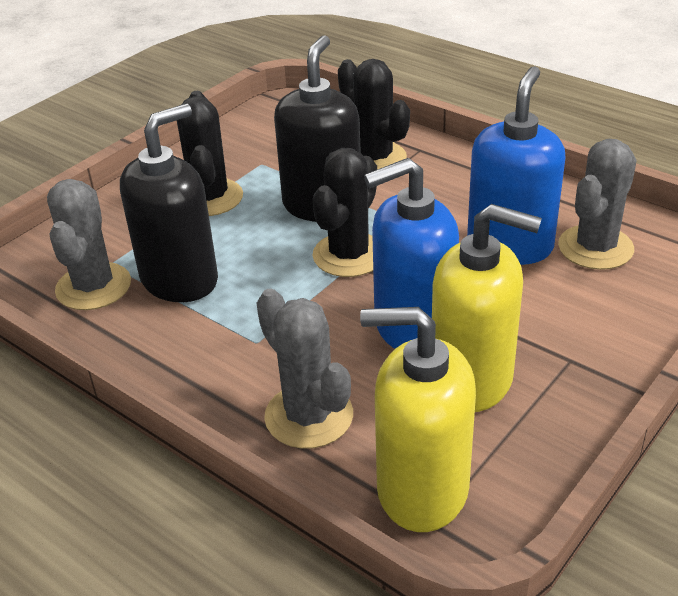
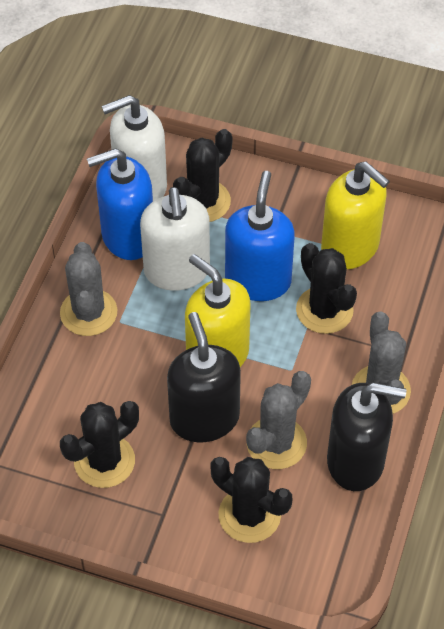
black cactus: 3 -> 4
white soap dispenser: 0 -> 2

